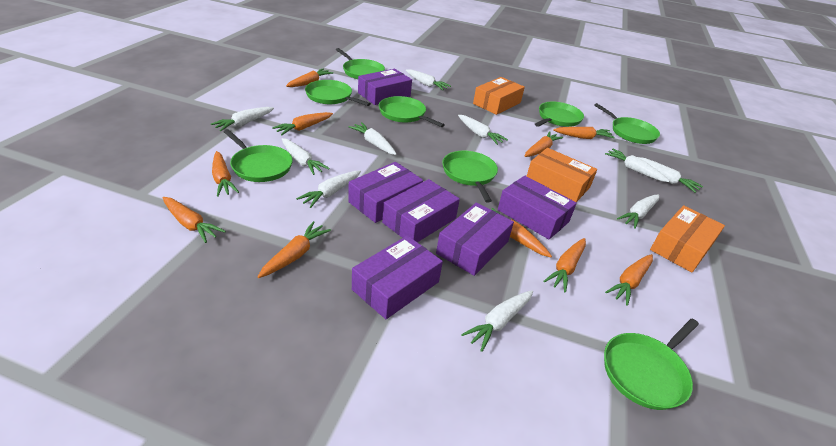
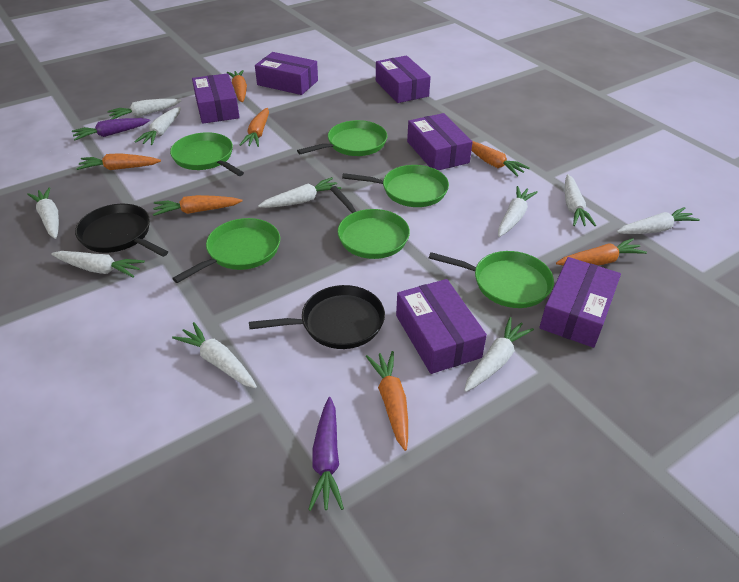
black pan: 0 -> 2
green pan: 8 -> 6
orange box: 3 -> 0
orange carrot: 10 -> 7
purple carrot: 0 -> 2

